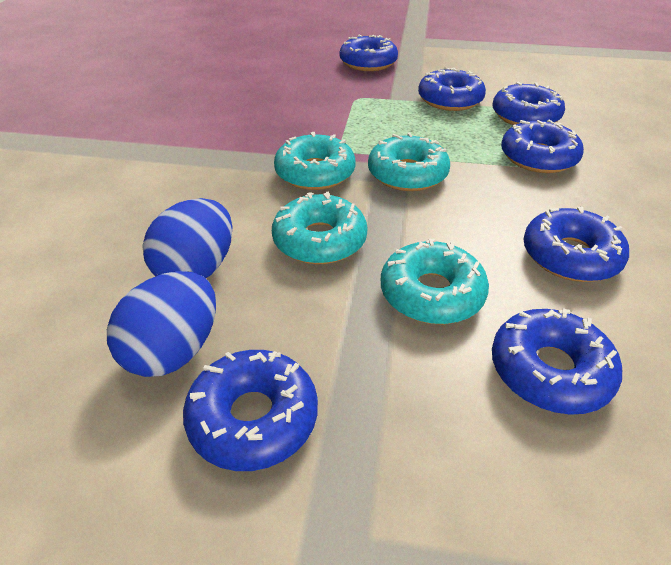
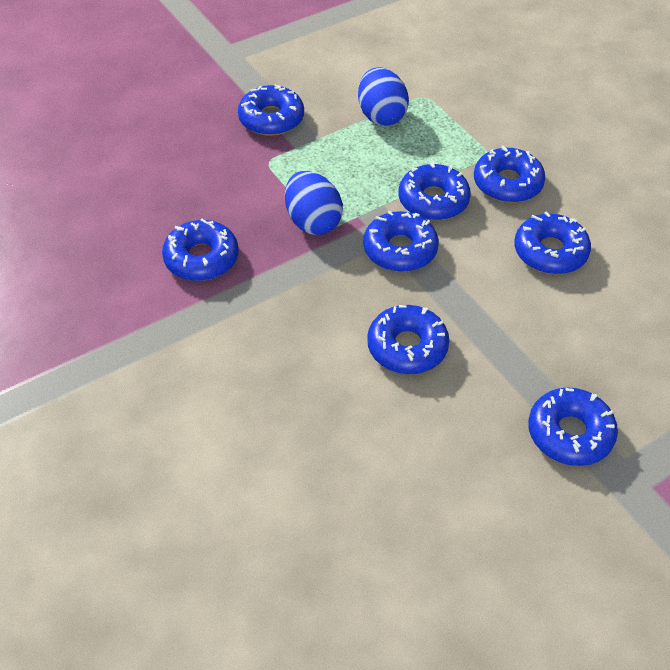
blue donut: 7 -> 8
turquoise donut: 4 -> 0

